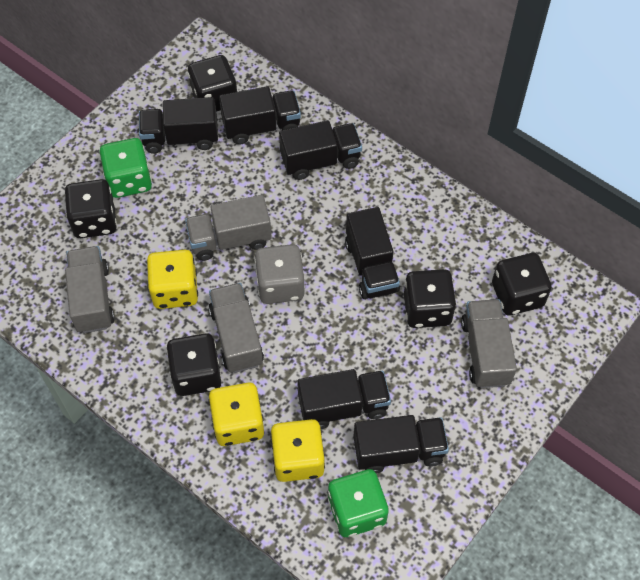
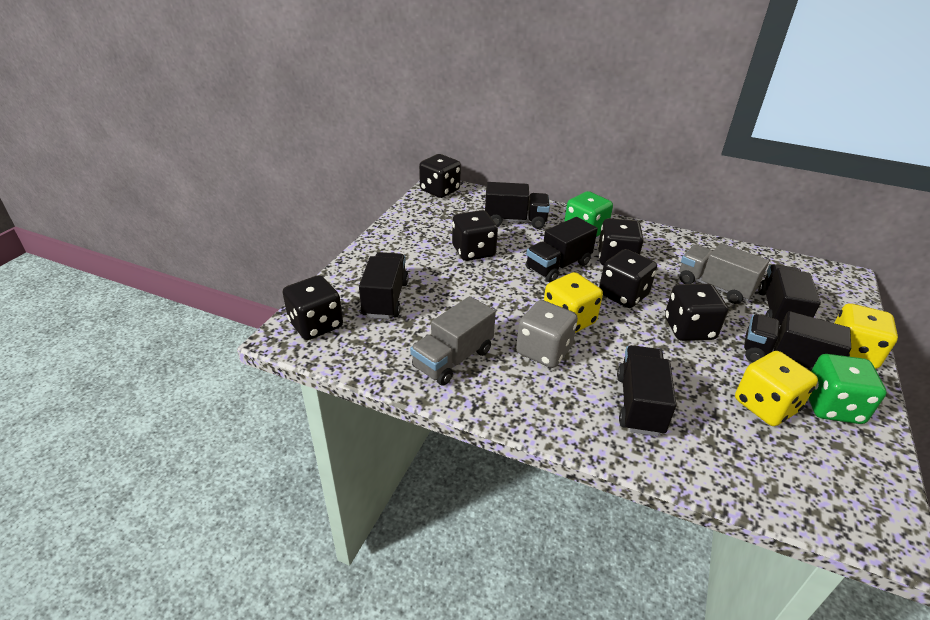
black dice: 5 -> 6
grey truck: 4 -> 2

